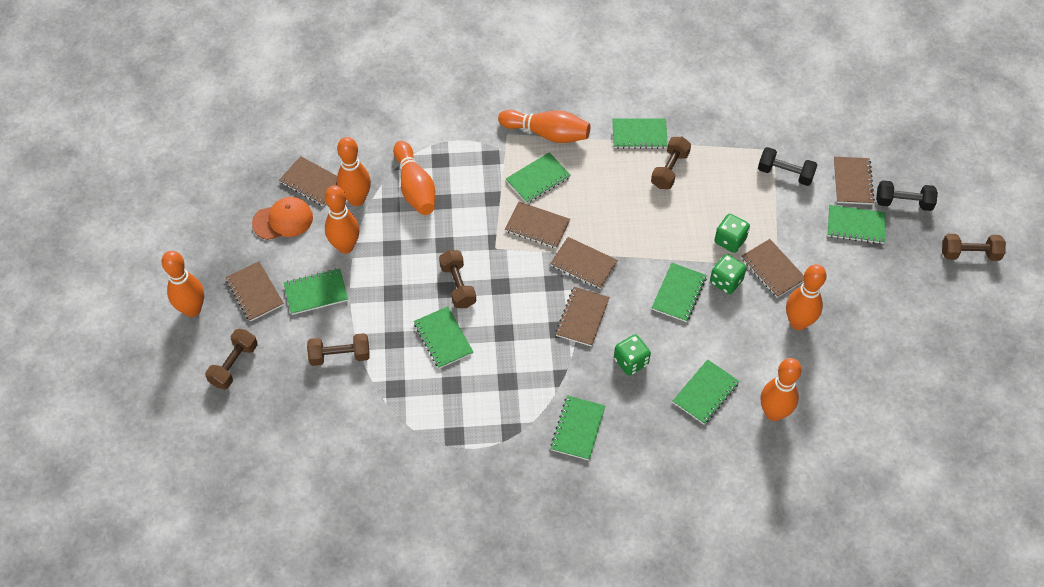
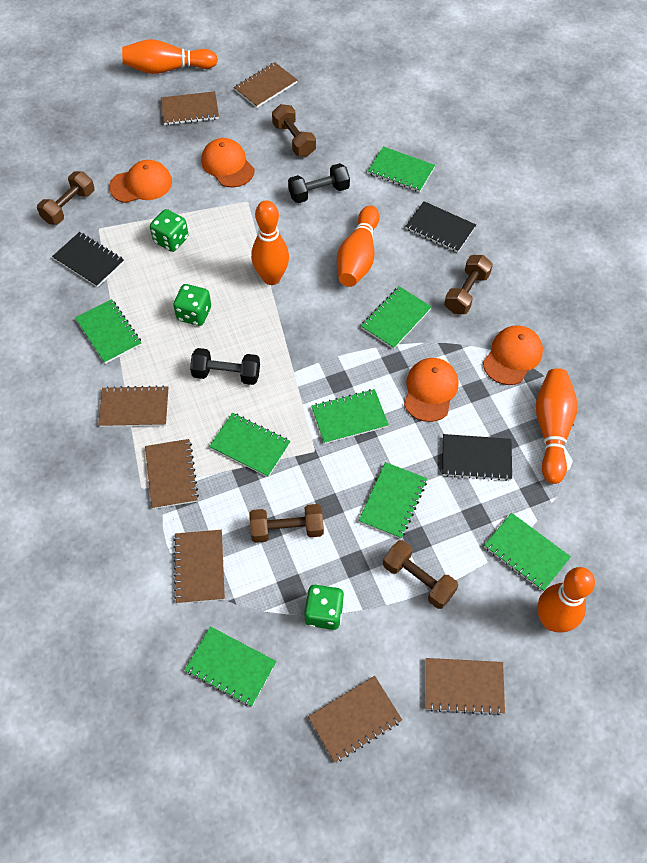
black notebook: 0 -> 3
orange bowling pin: 7 -> 5
orange cap: 1 -> 4

